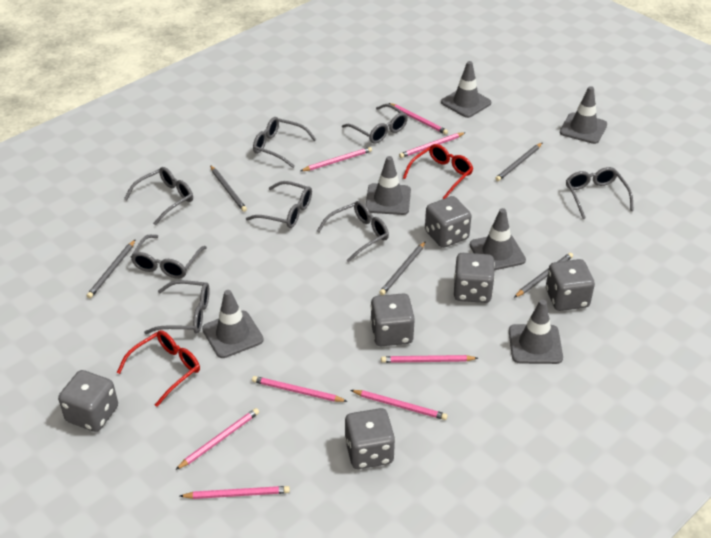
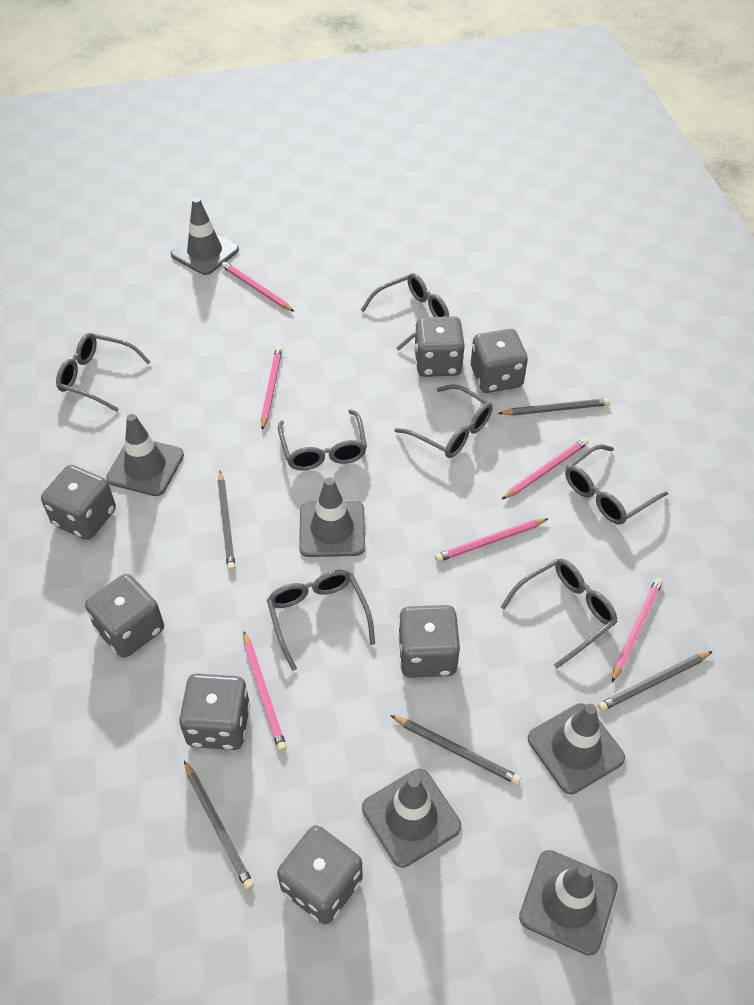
grey dice: 6 -> 7
grey glasses: 8 -> 7
pink pencil: 8 -> 6
red glasses: 2 -> 0

